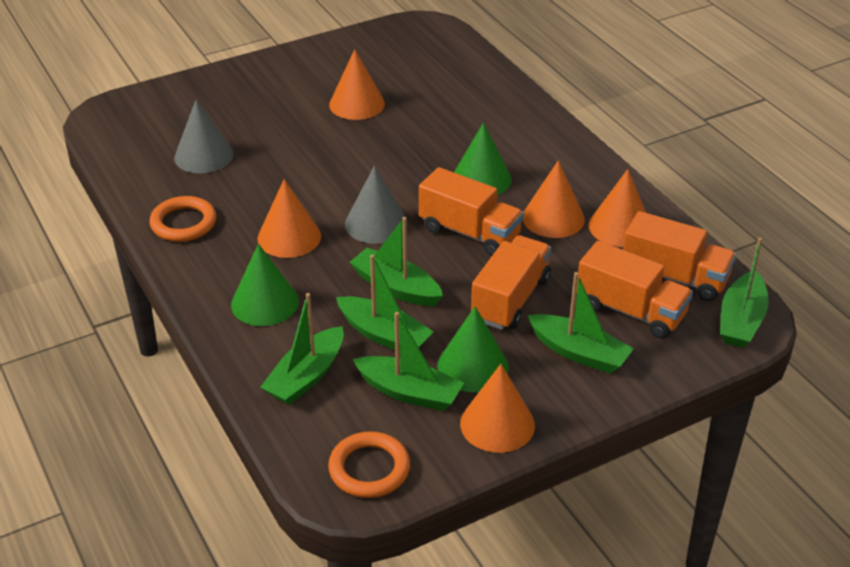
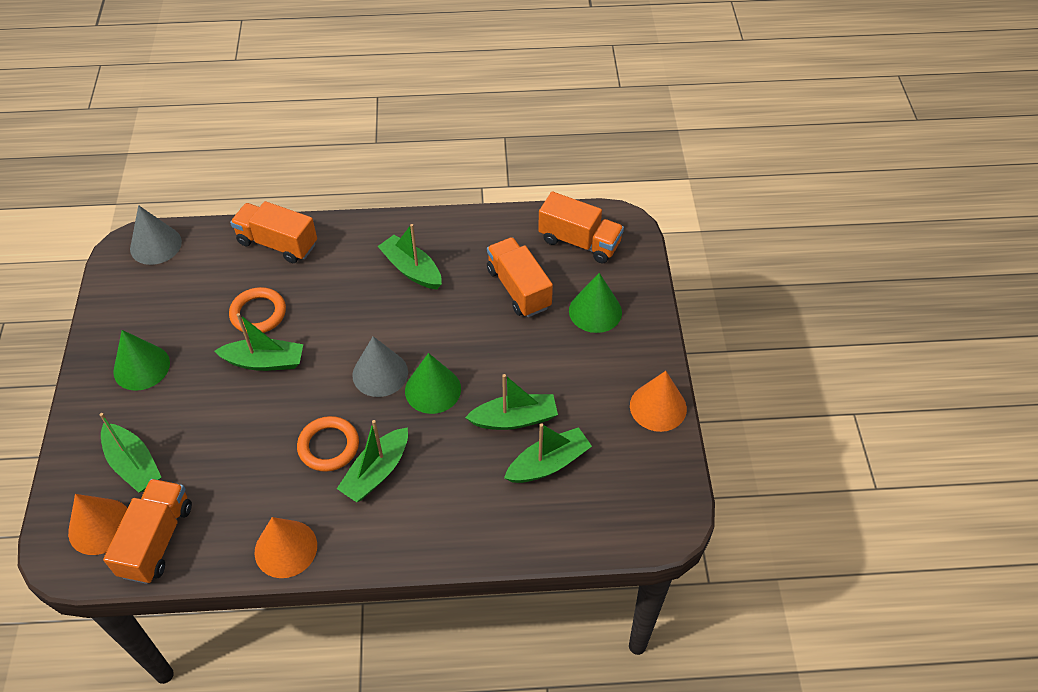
orange cone: 5 -> 3

